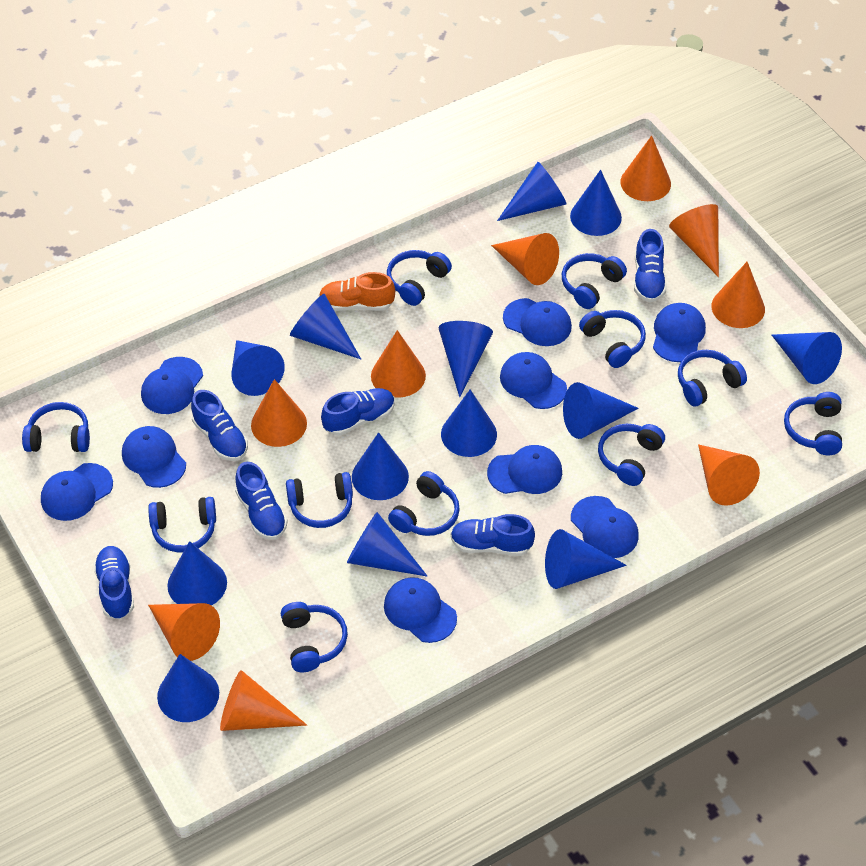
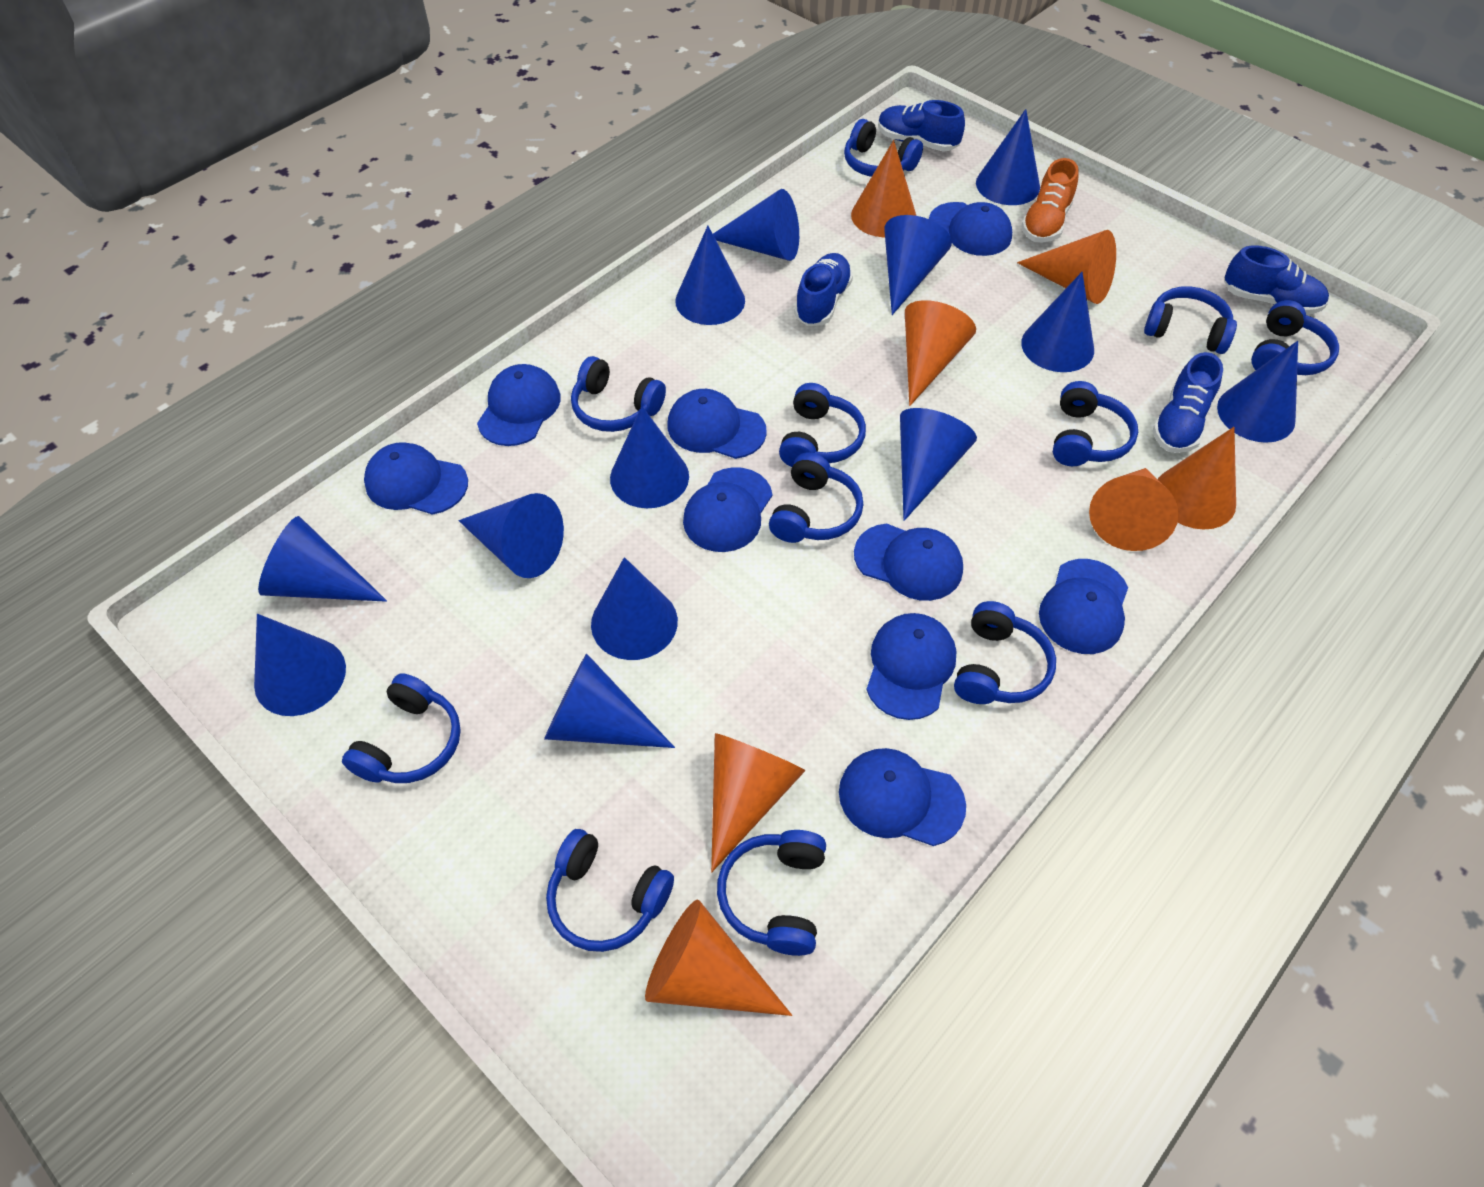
blue shoe: 6 -> 4
orange cone: 9 -> 7

